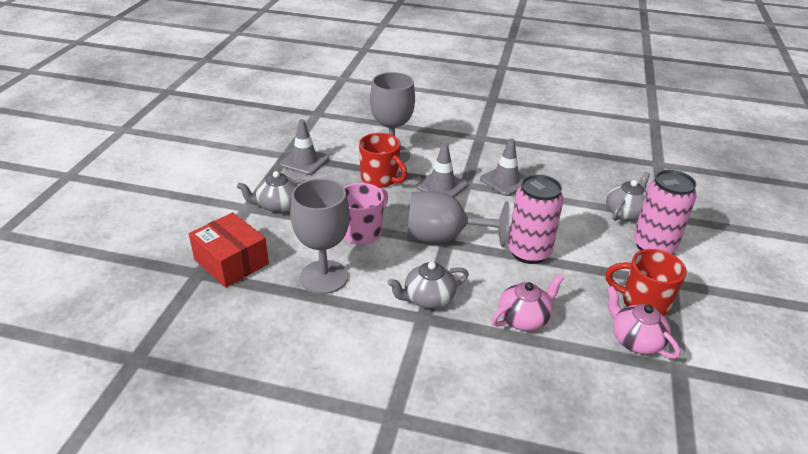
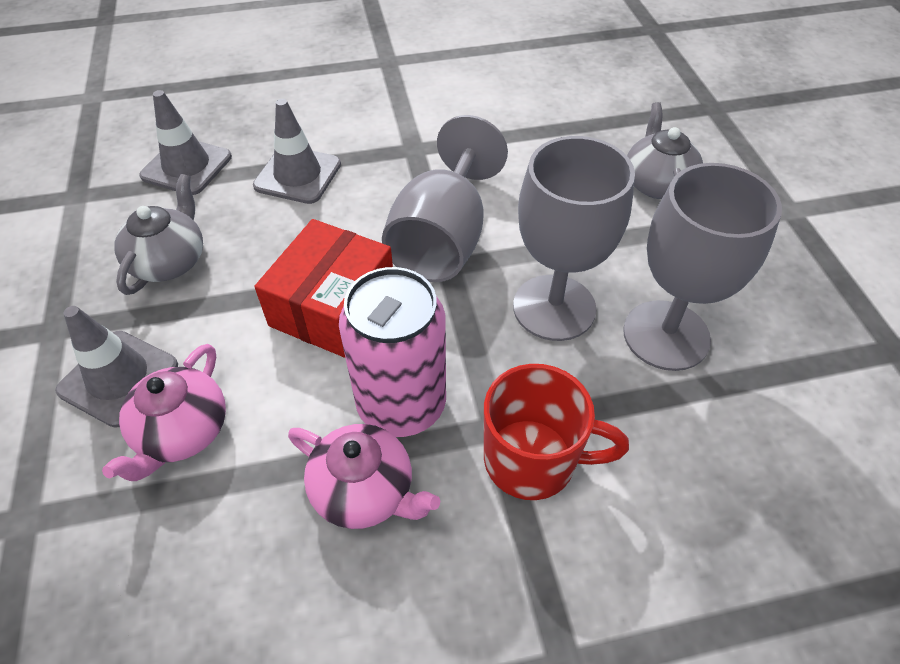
grey teapot: 3 -> 2
pink can: 2 -> 1
pink mug: 1 -> 0
red mug: 2 -> 1

